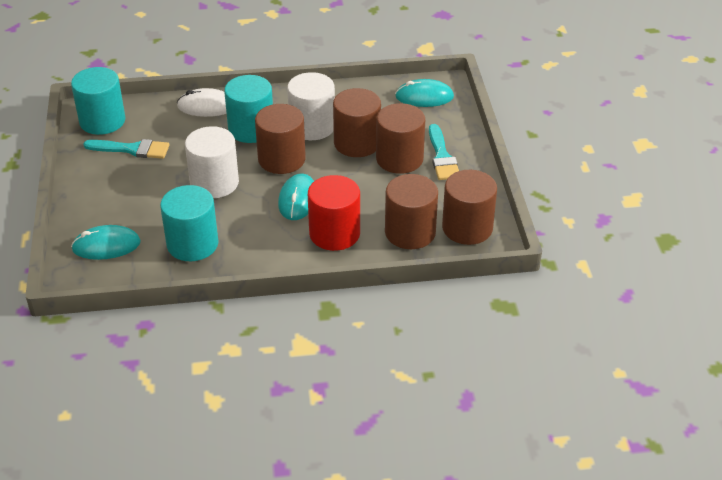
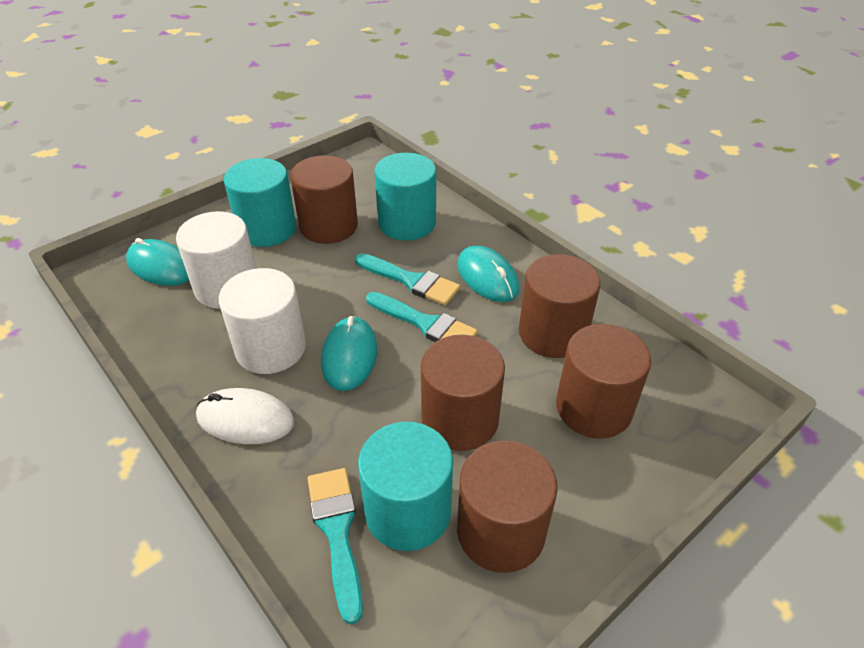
red cylinder: 1 -> 0
turquoise brush: 2 -> 3

